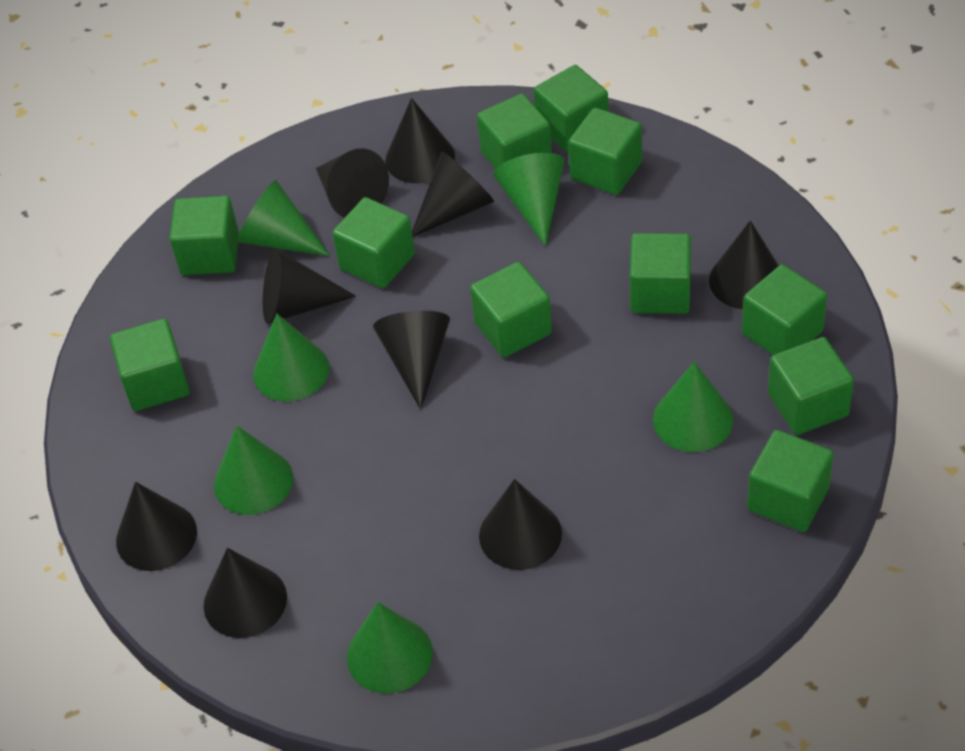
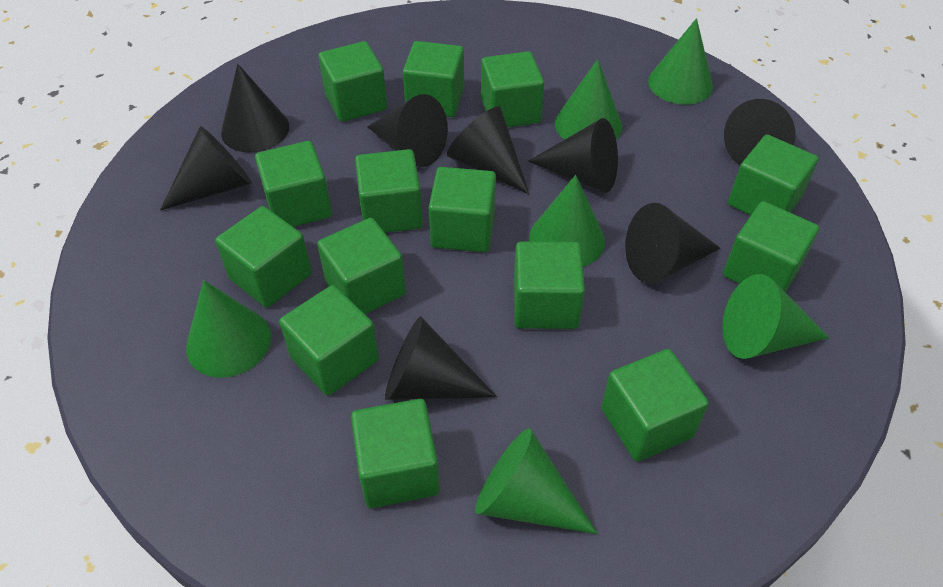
black cone: 9 -> 8
green cube: 11 -> 14

